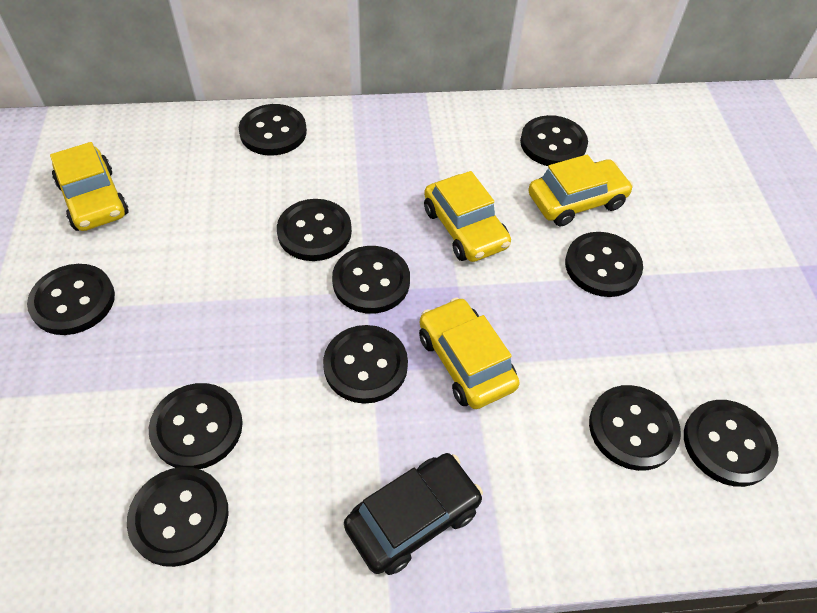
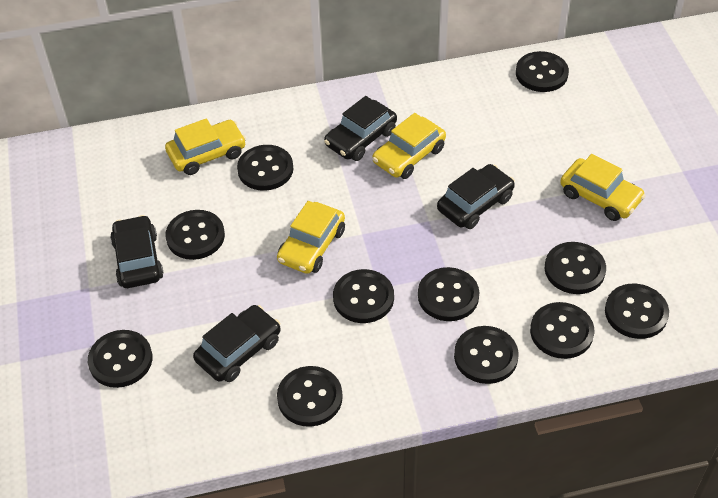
black car: 1 -> 4

